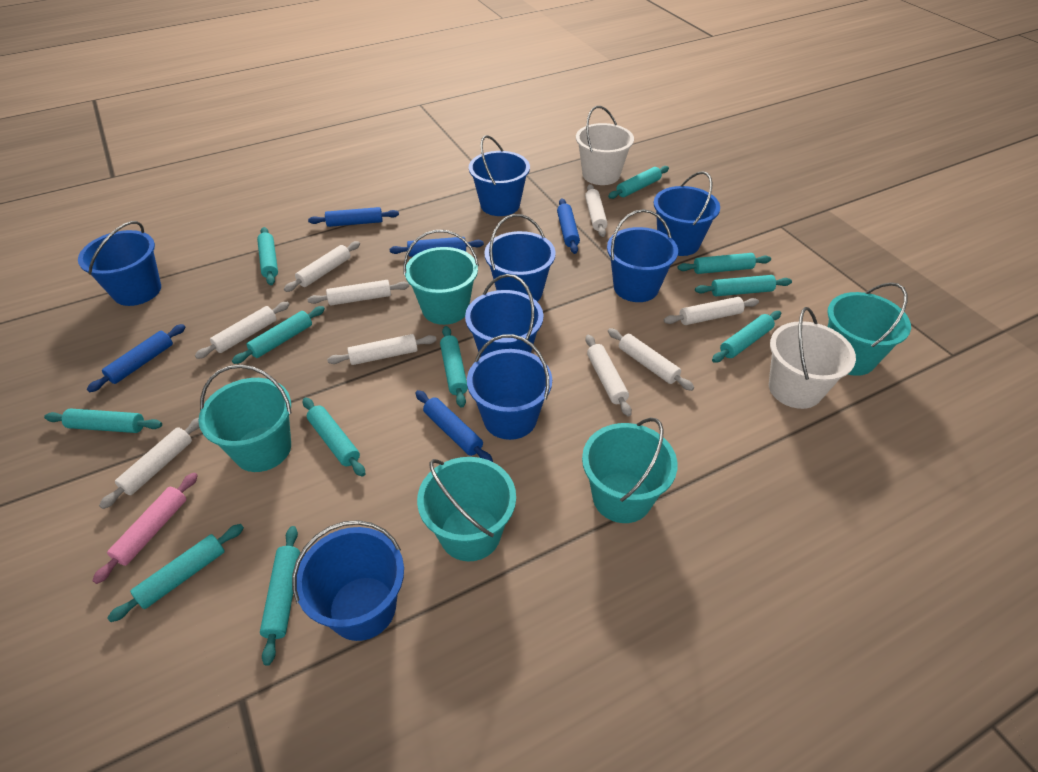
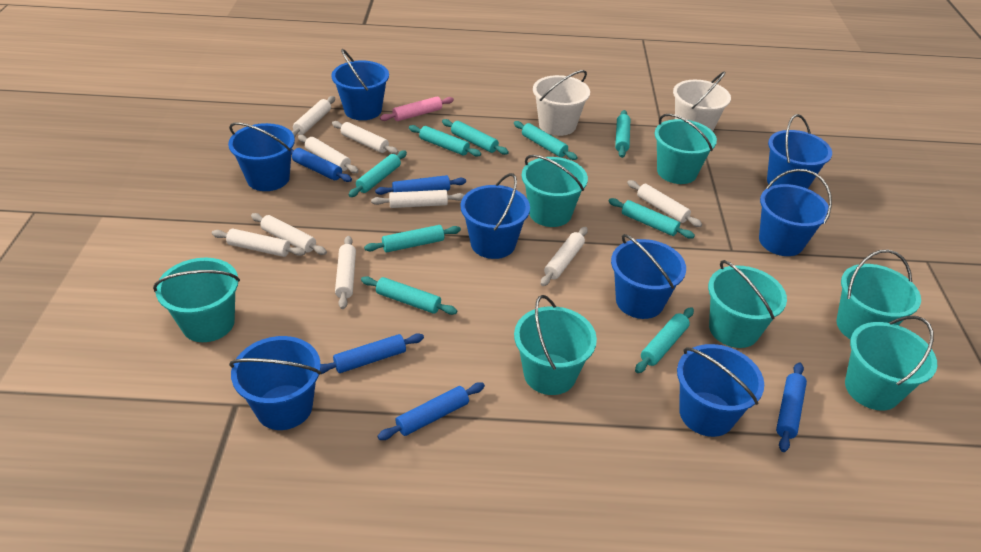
turquoise bucket: 5 -> 7
turquoise rolling pin: 11 -> 9

